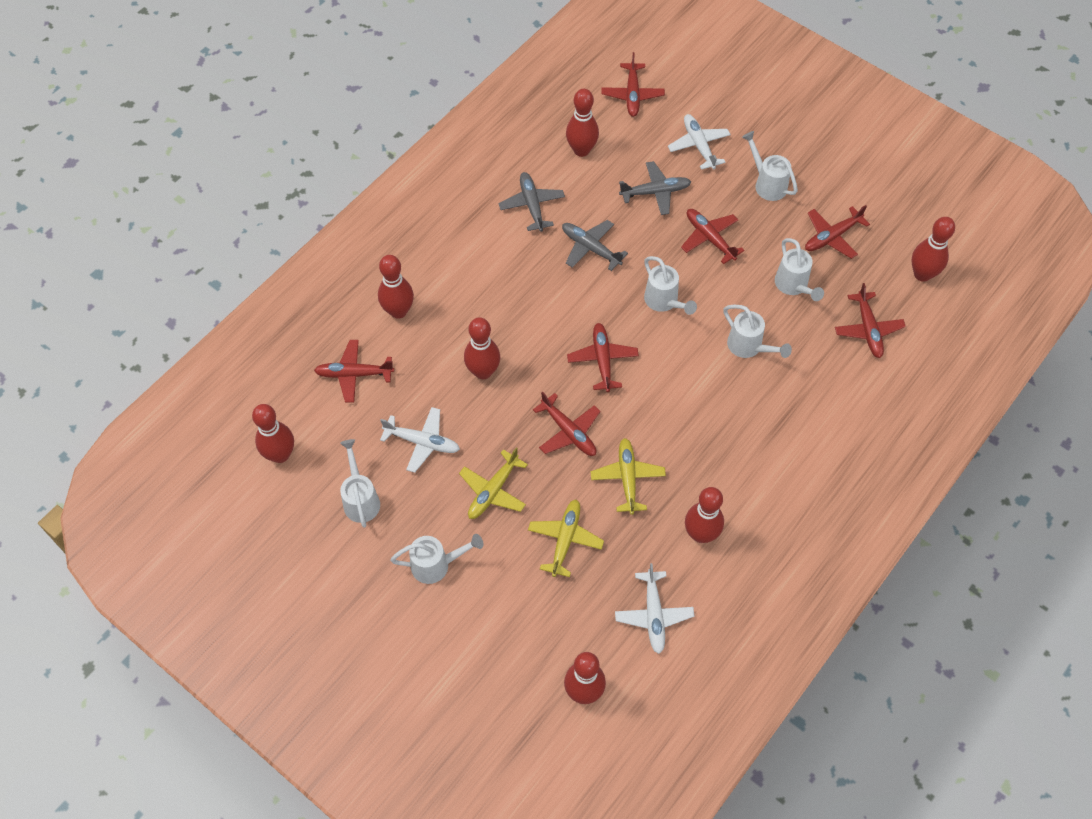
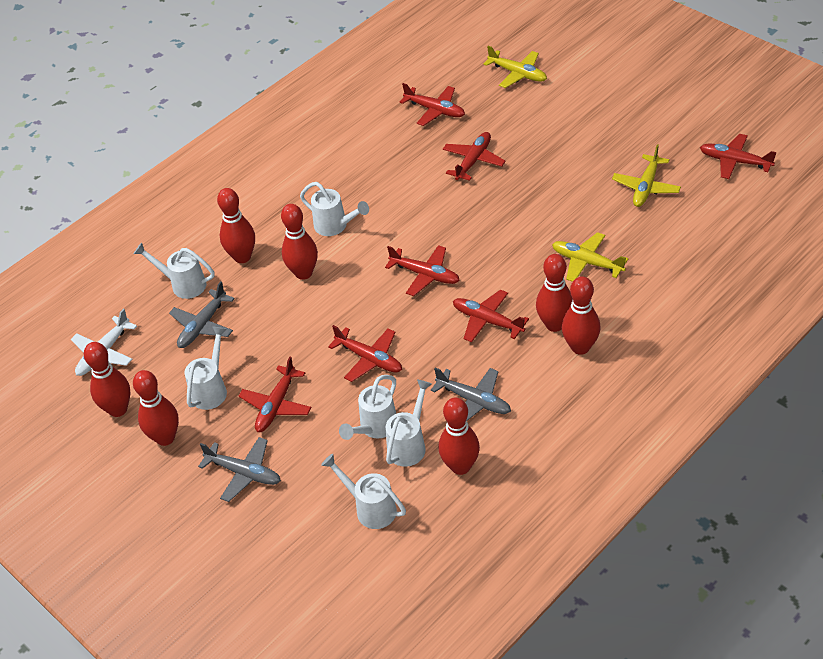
white plane: 3 -> 1

